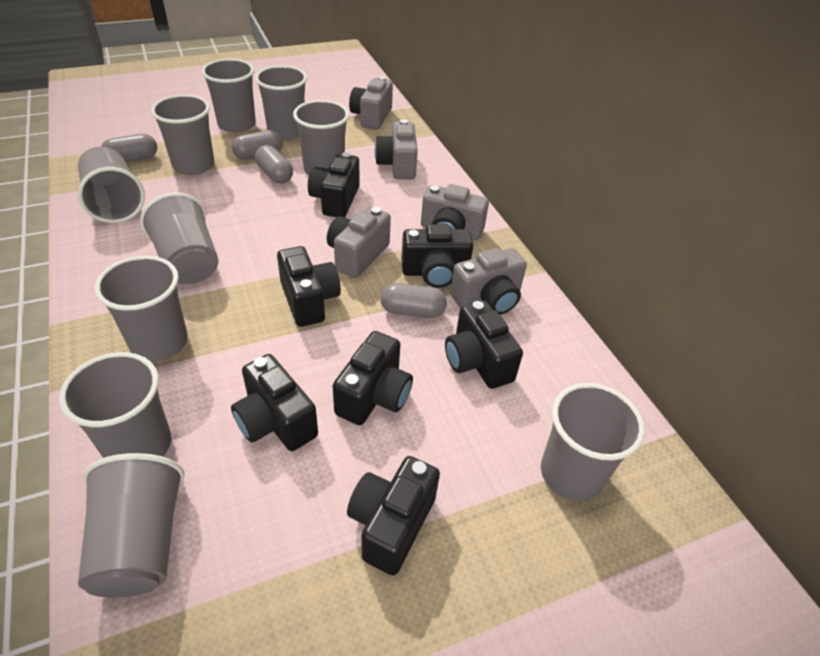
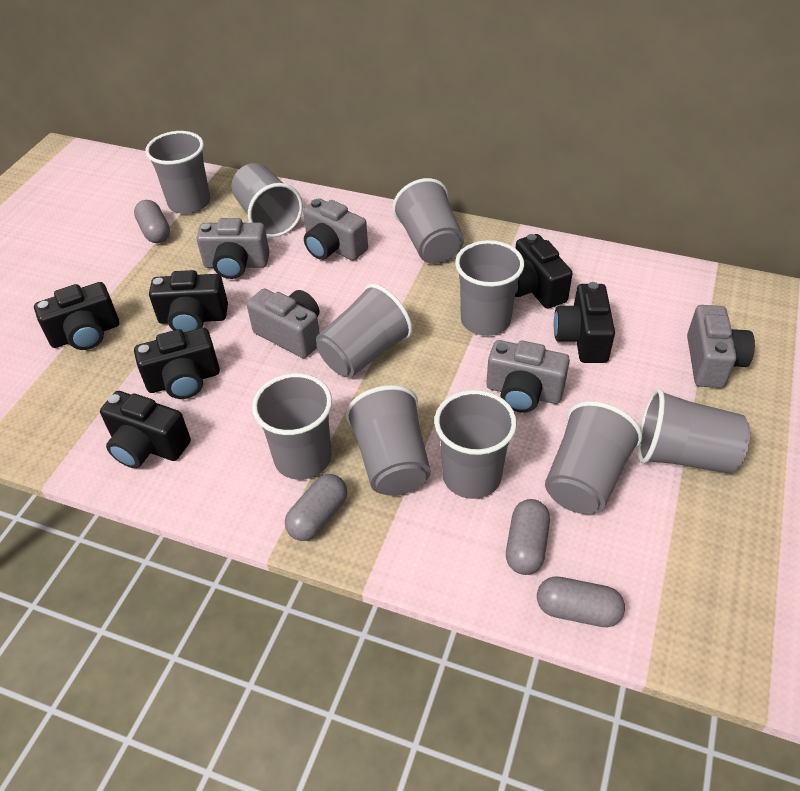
black camera: 7 -> 6

